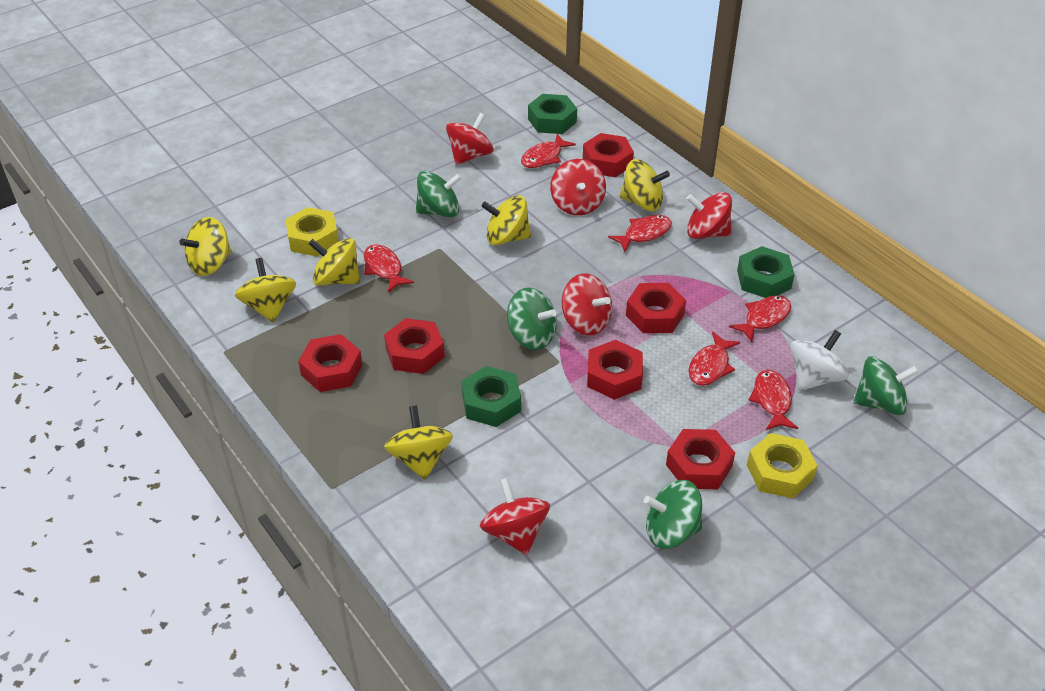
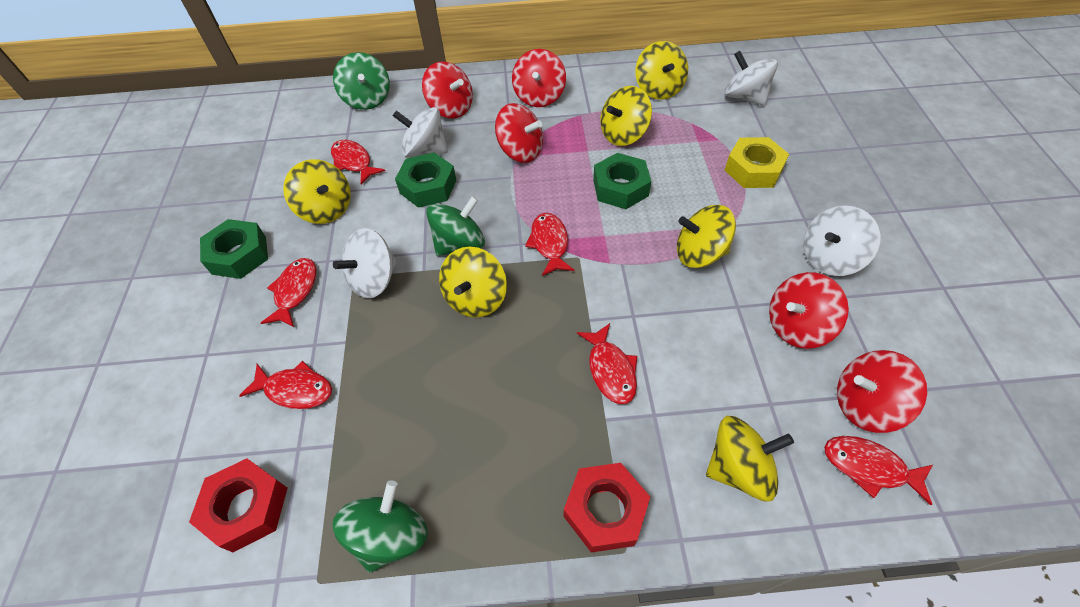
green spinning top: 4 -> 3
red nut: 6 -> 2
white spinning top: 1 -> 4
yellow nut: 2 -> 1

